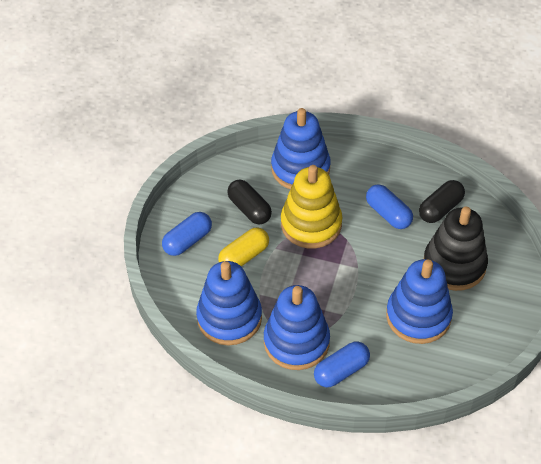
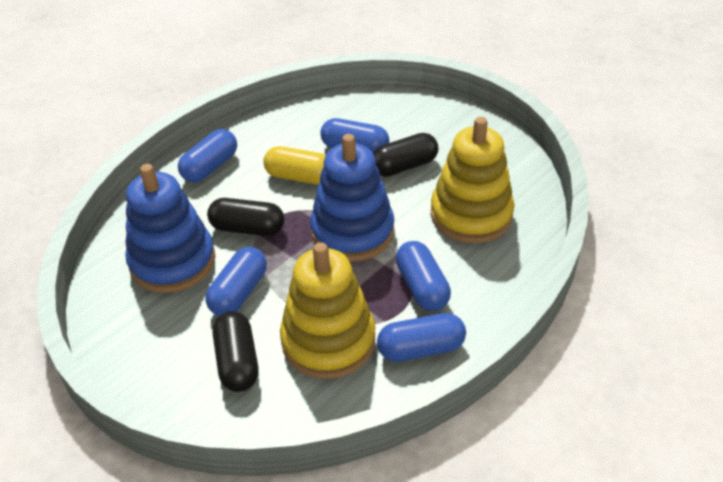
black capsule: 2 -> 3
black stacking toy: 1 -> 0
blue capsule: 3 -> 5
blue stacking toy: 4 -> 2
yellow stacking toy: 1 -> 2

